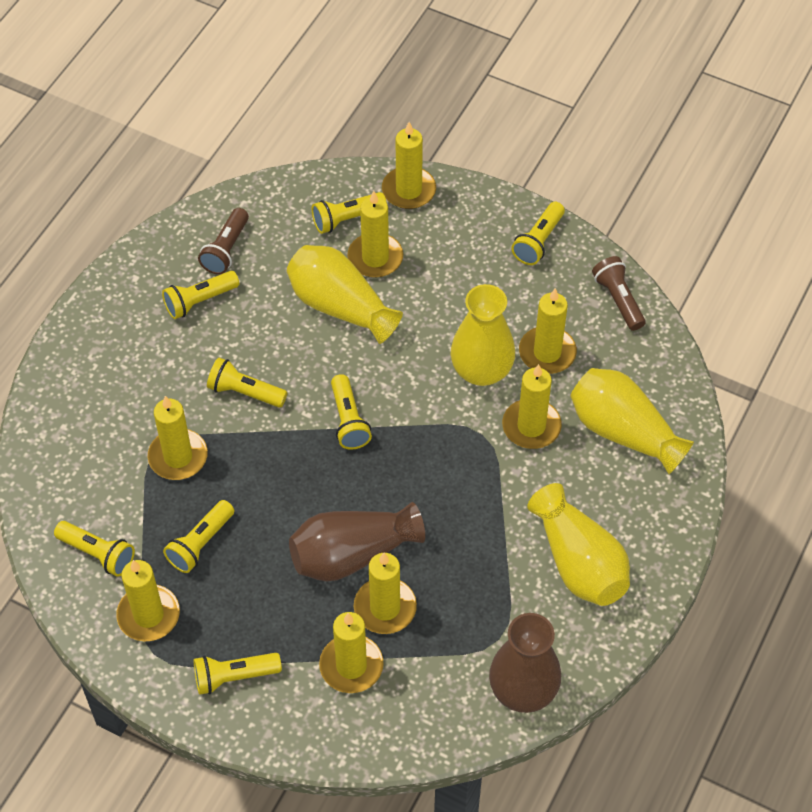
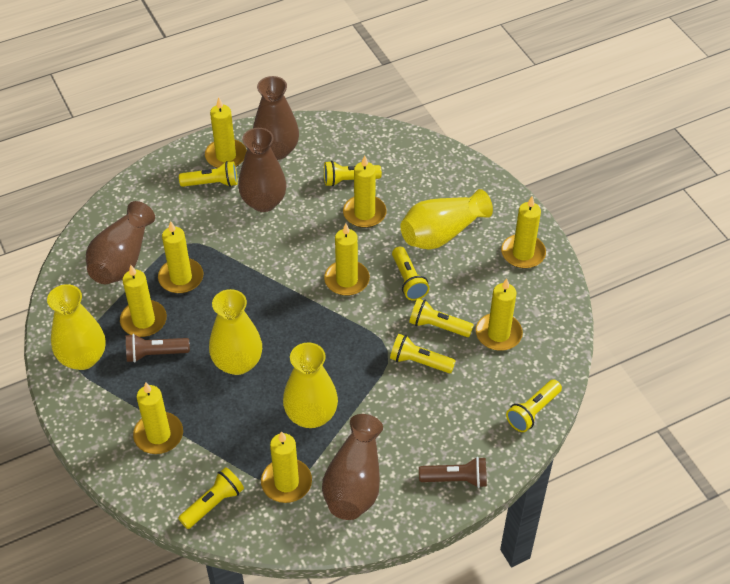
brown vase: 2 -> 4
yellow candle: 8 -> 9
yellow flashlight: 8 -> 7

